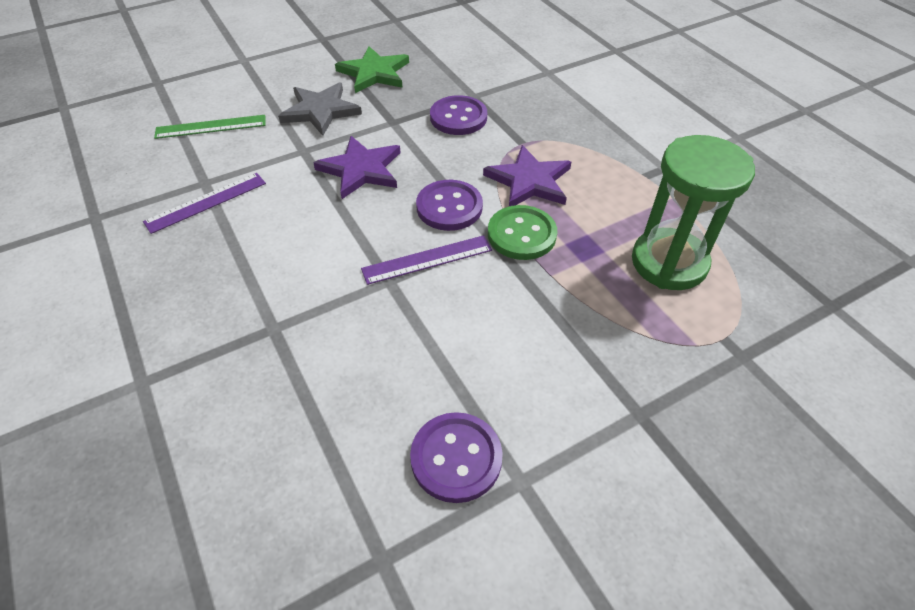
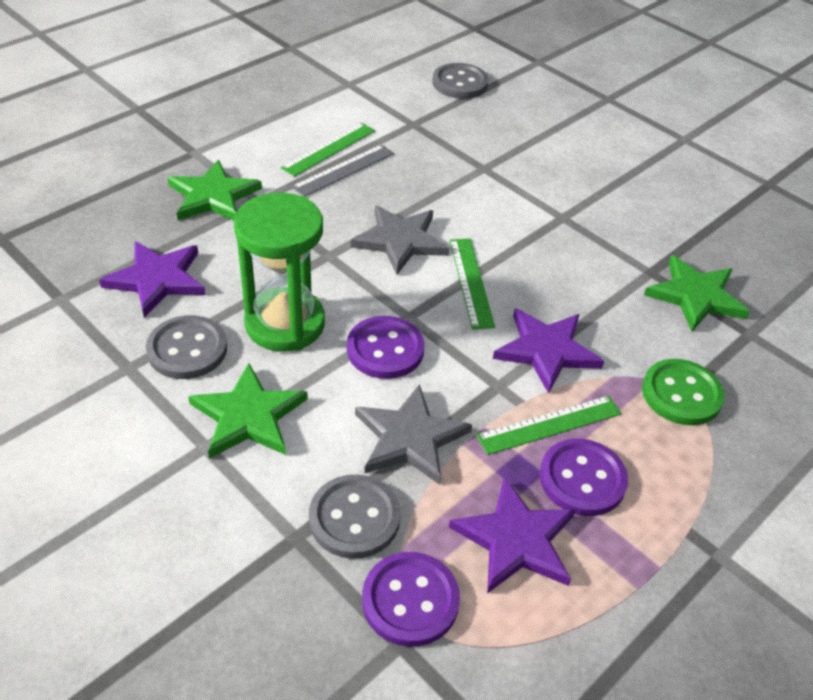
green ruler: 1 -> 3
green star: 1 -> 3
grey button: 0 -> 3
grey ruler: 0 -> 1
grey star: 1 -> 2
purple ruler: 2 -> 0
purple star: 2 -> 3

